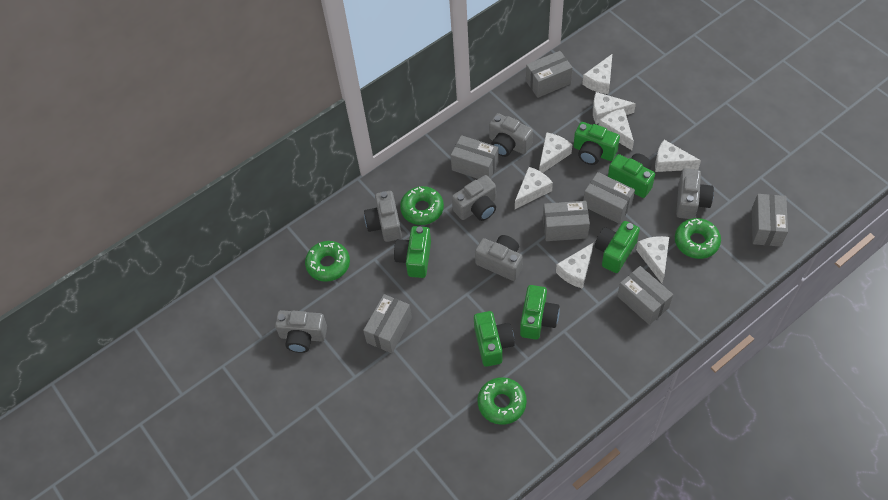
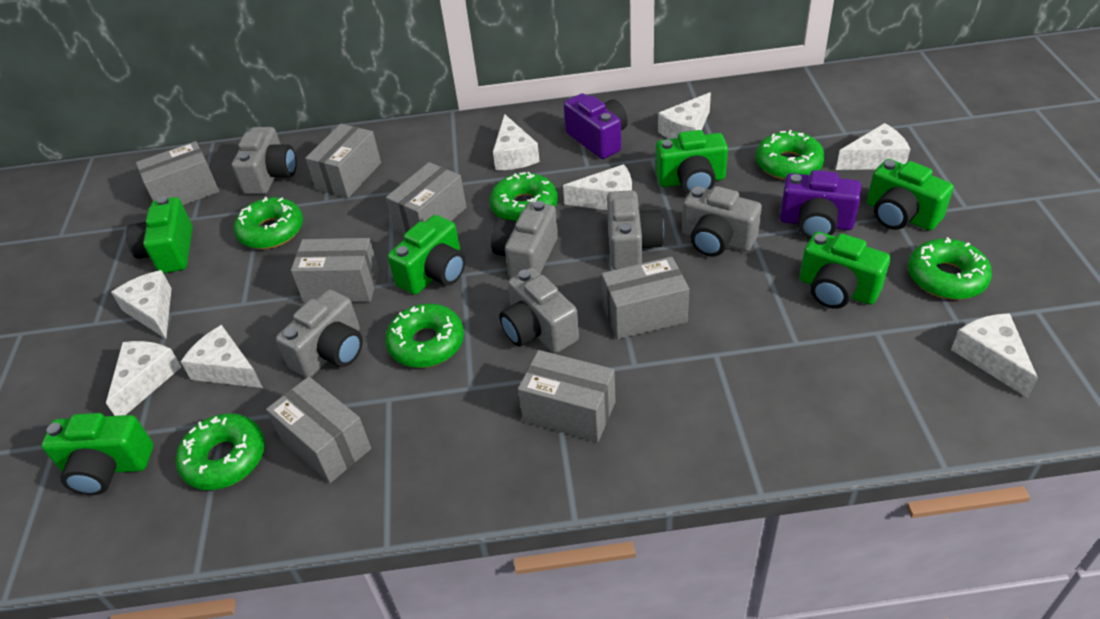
green donut: 4 -> 6
purple camera: 0 -> 2

